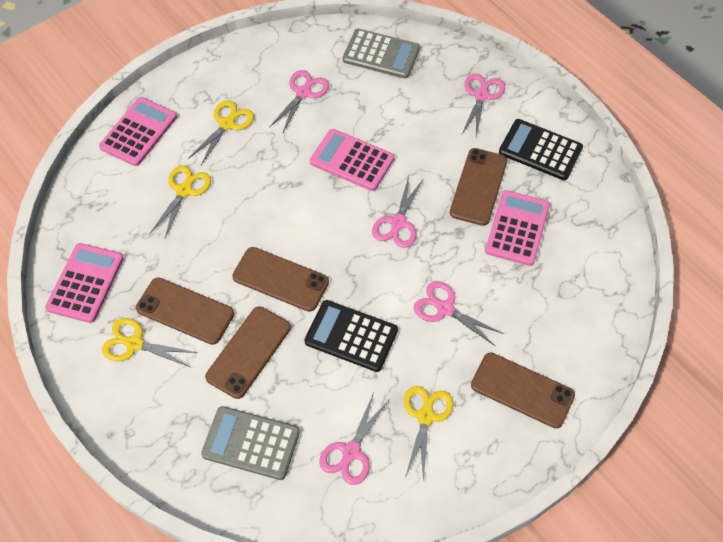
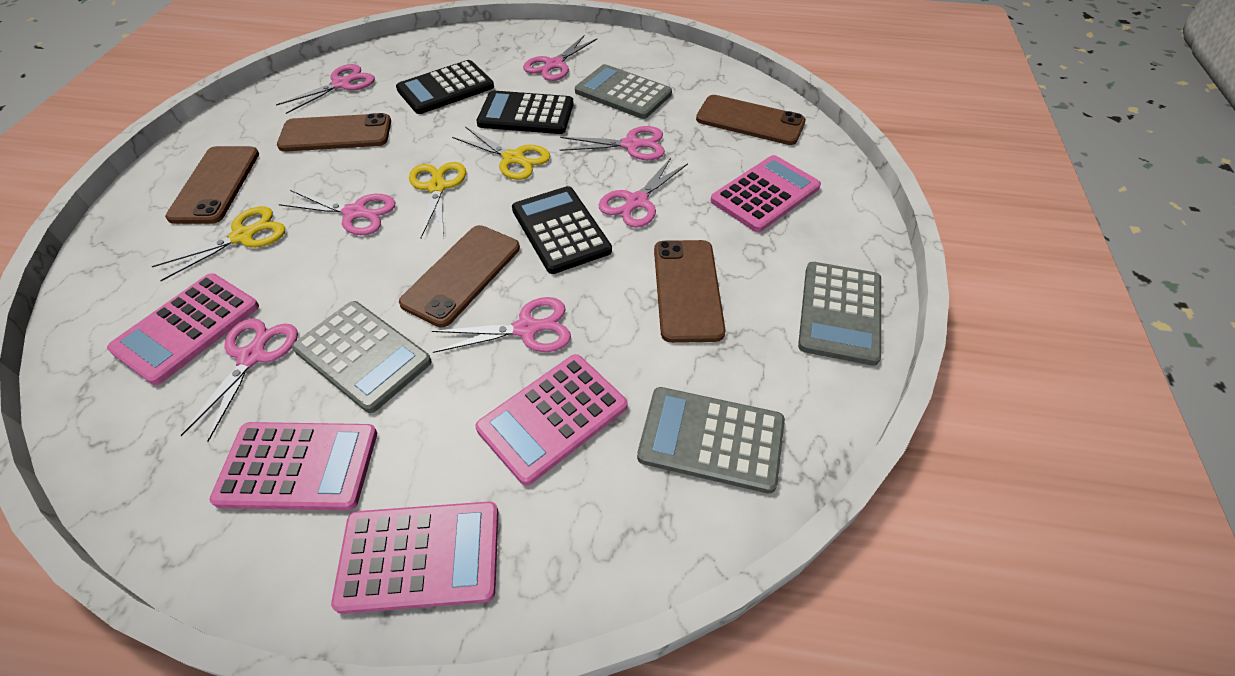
black calculator: 2 -> 3
grey calculator: 2 -> 4
pink calculator: 4 -> 5
pink scissors: 5 -> 7
yellow scissors: 4 -> 3

